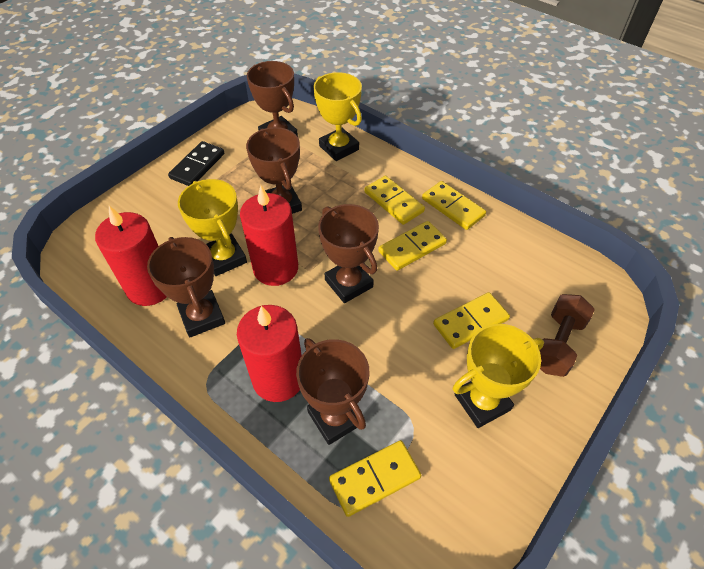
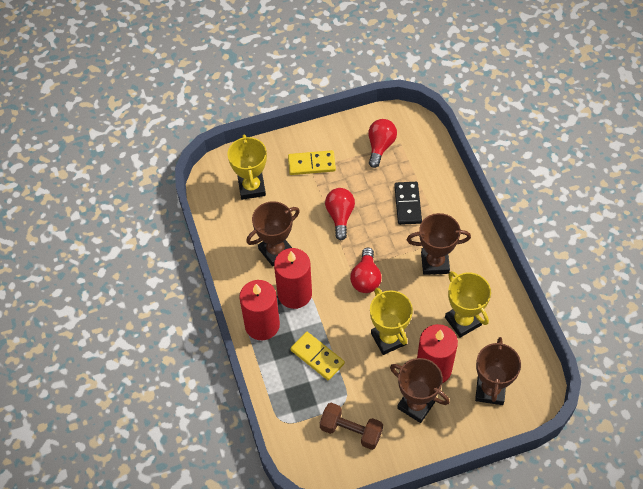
brown trophy: 5 -> 4
red light bulb: 0 -> 3
yellow domino: 5 -> 2

